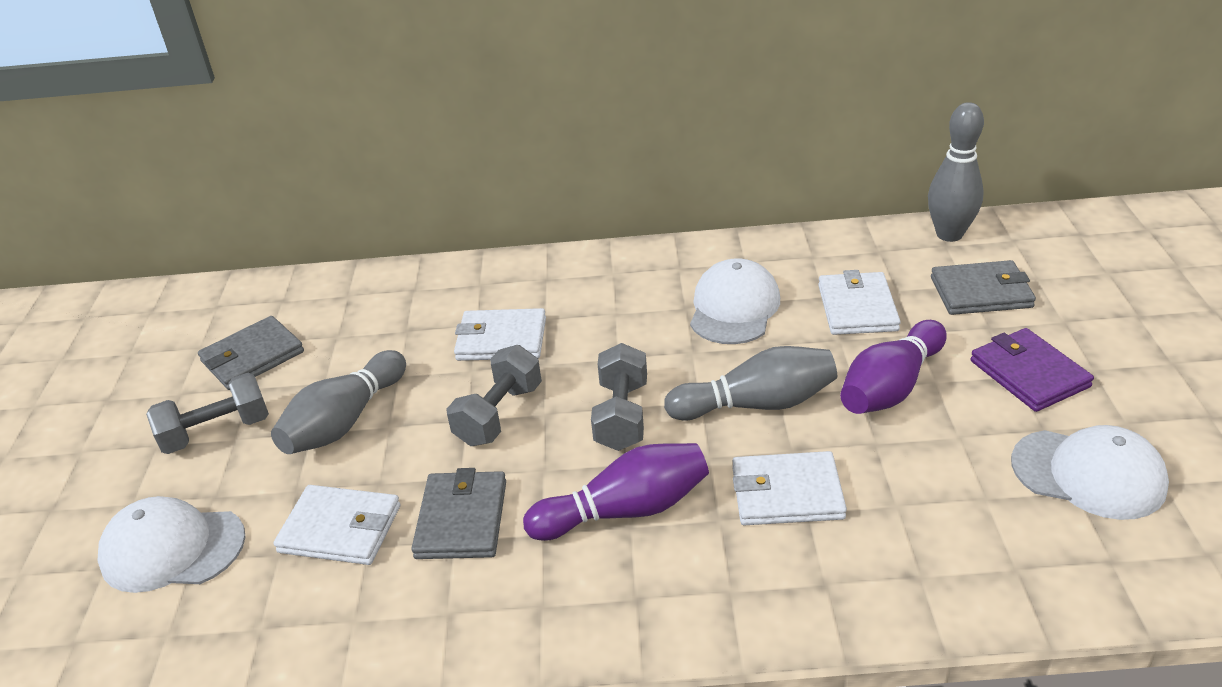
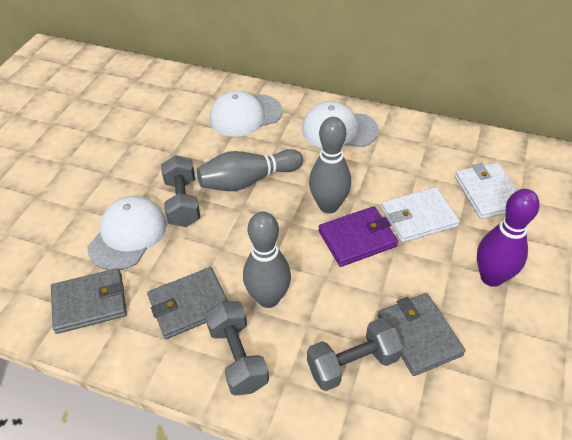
purple bowling pin: 2 -> 1
white wallet: 4 -> 2

